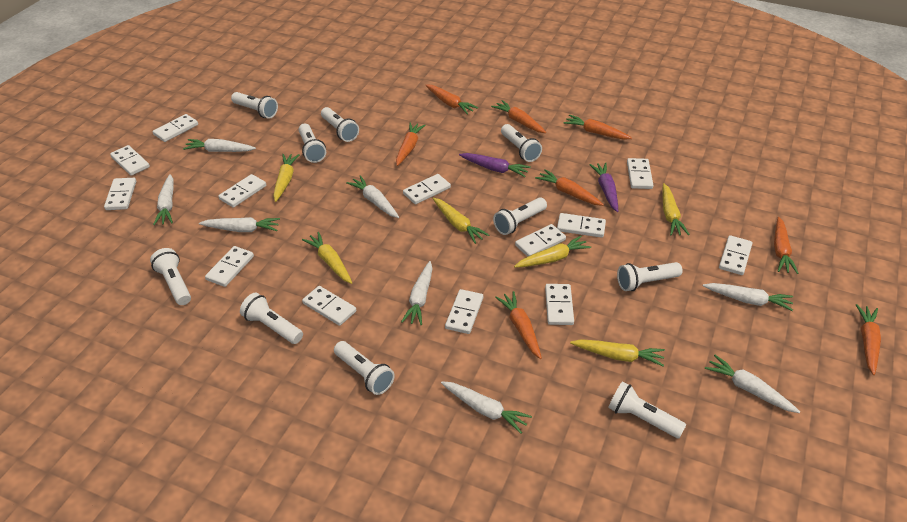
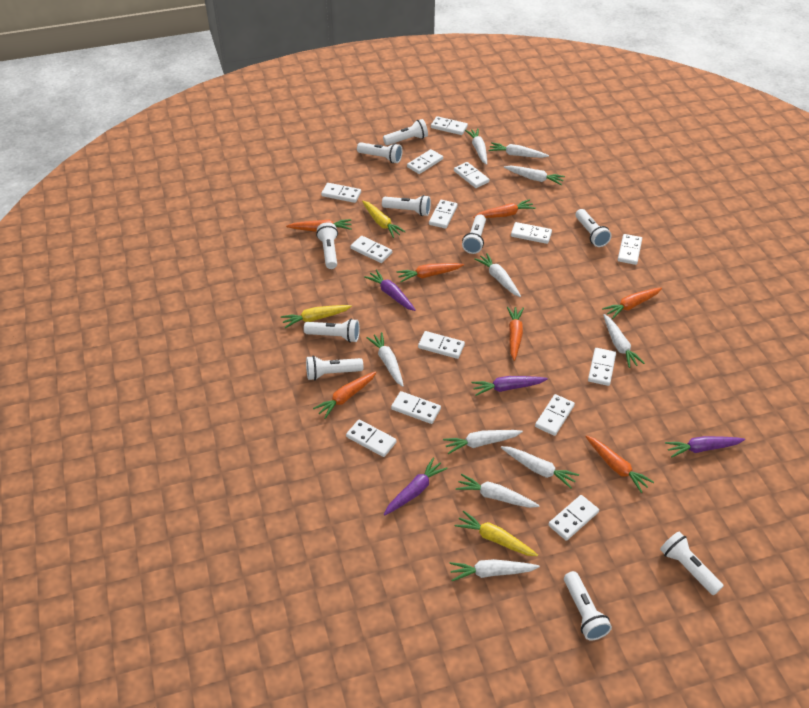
orange carrot: 8 -> 7
purple carrot: 2 -> 4
white carrot: 8 -> 10
white domino: 13 -> 14
yellow carrot: 6 -> 3

